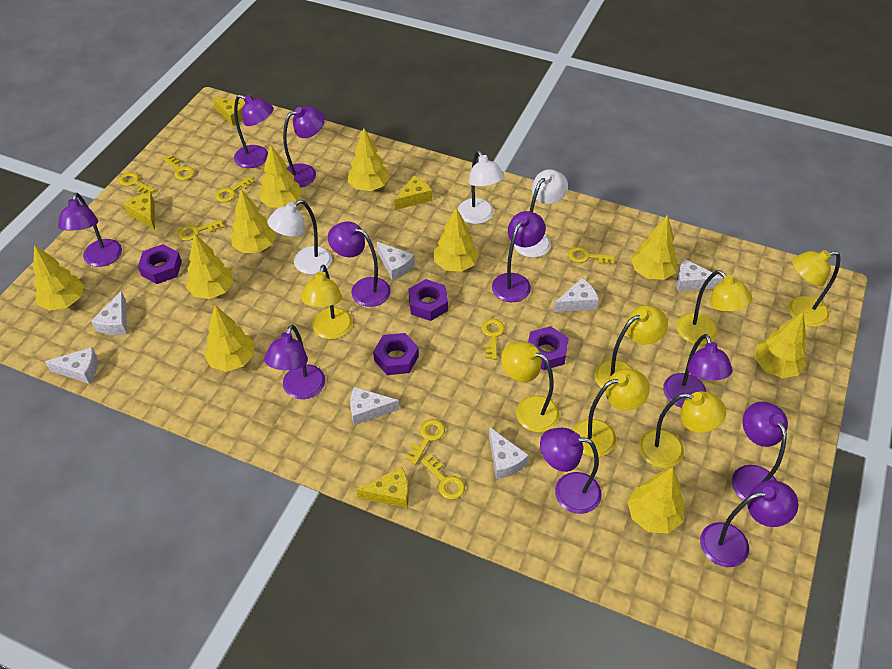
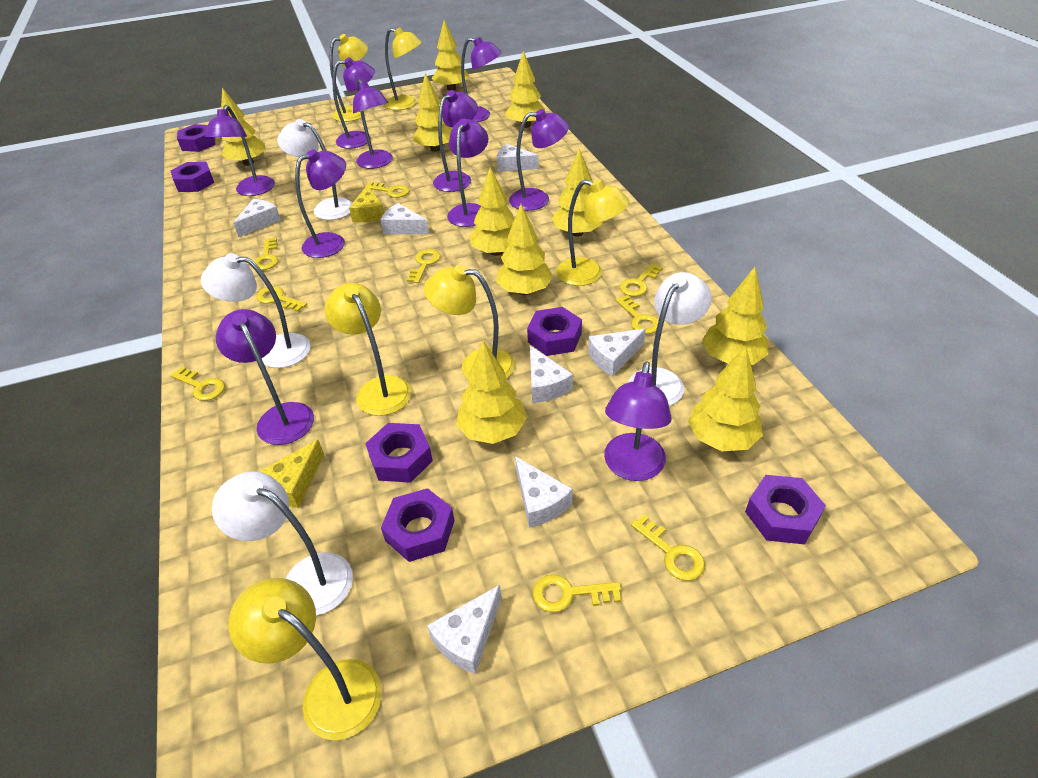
purple nut: 4 -> 6
white lamp: 3 -> 4
yellow cheese: 4 -> 2
yellow key: 8 -> 9
yellow lamp: 7 -> 6

